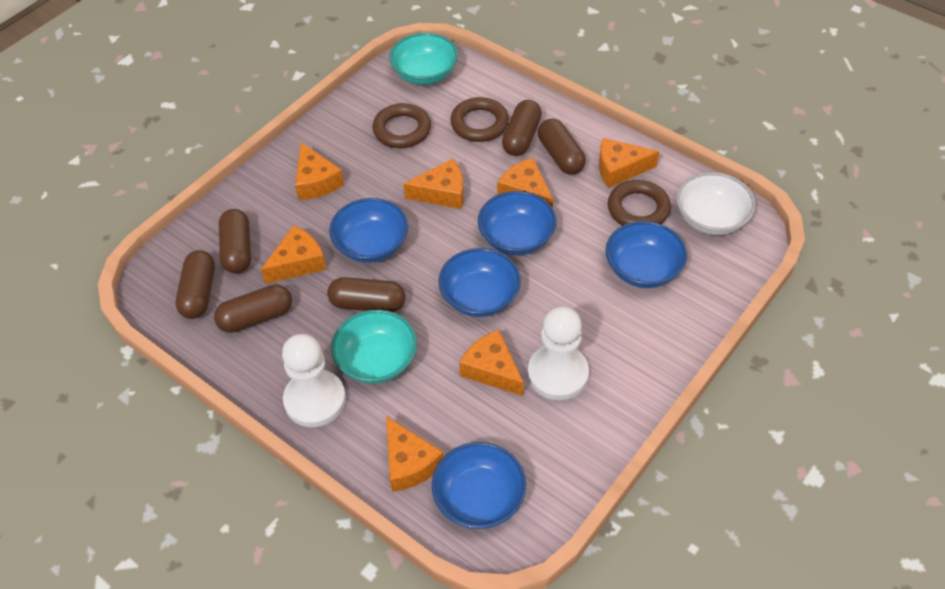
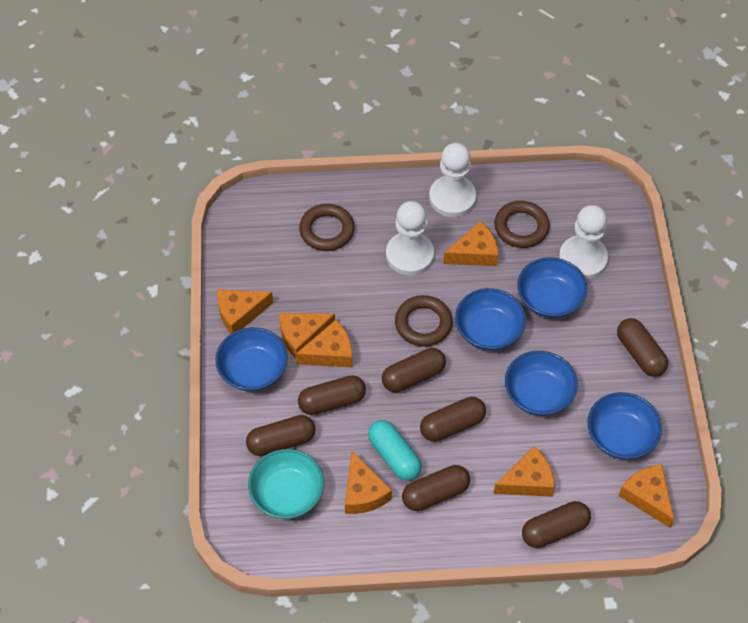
brown capsule: 6 -> 7
turquoise bowl: 2 -> 1
turquoise capsule: 0 -> 1
white bowl: 1 -> 0
white pawn: 2 -> 3

